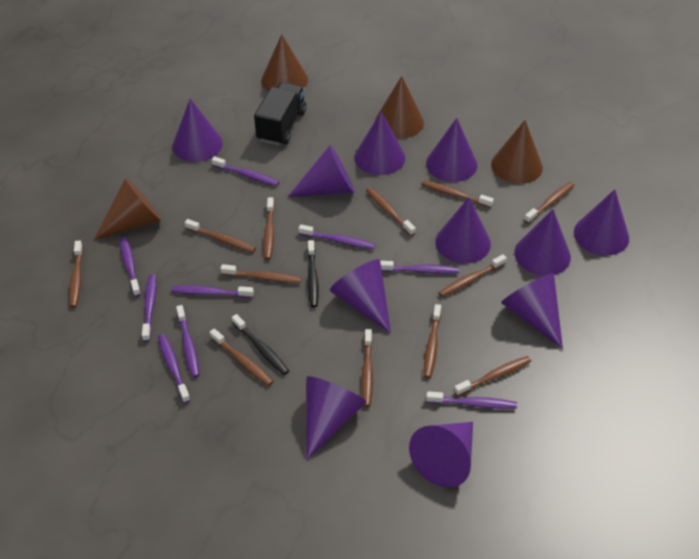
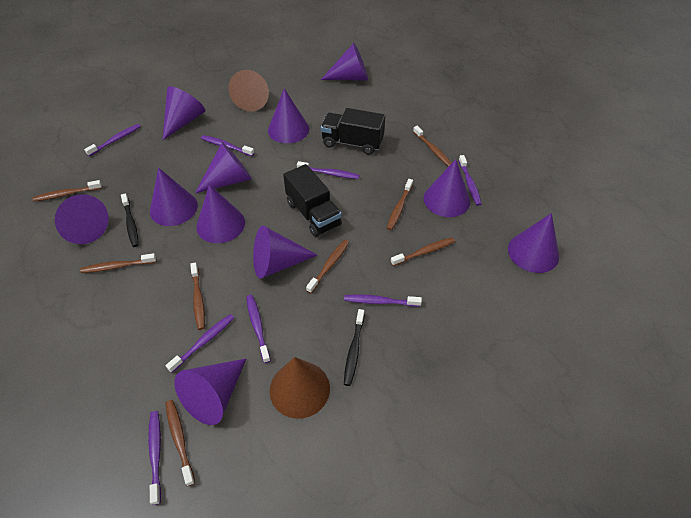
black truck: 1 -> 2
brown cone: 4 -> 2
brown toothbrush: 12 -> 8
purple toothbrush: 9 -> 8

